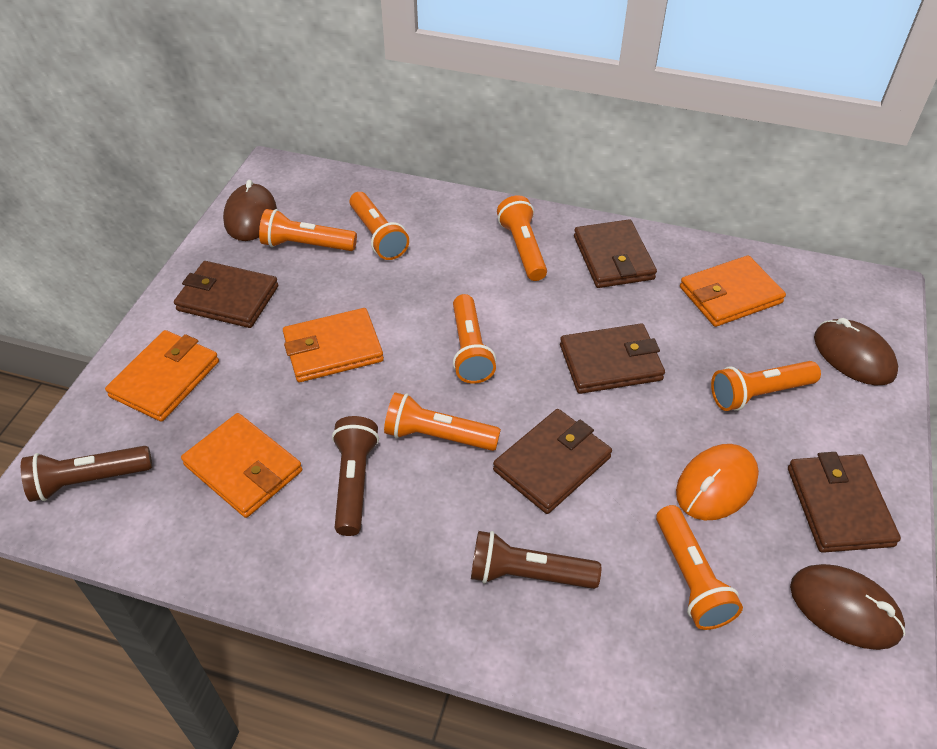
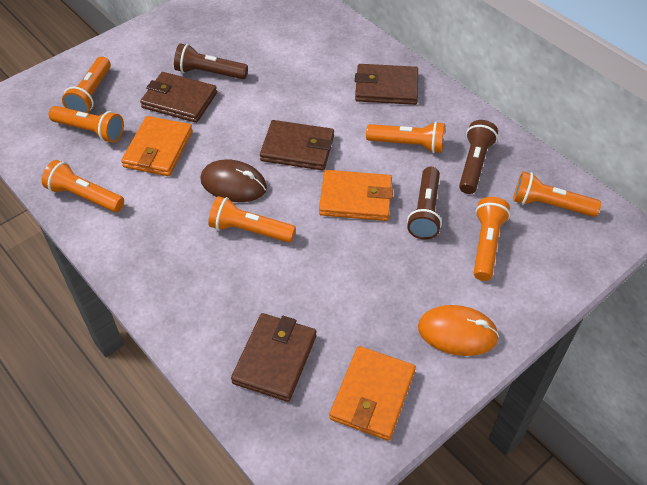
brown mouse: 3 -> 1
brown wallet: 5 -> 4
orange wallet: 4 -> 3

